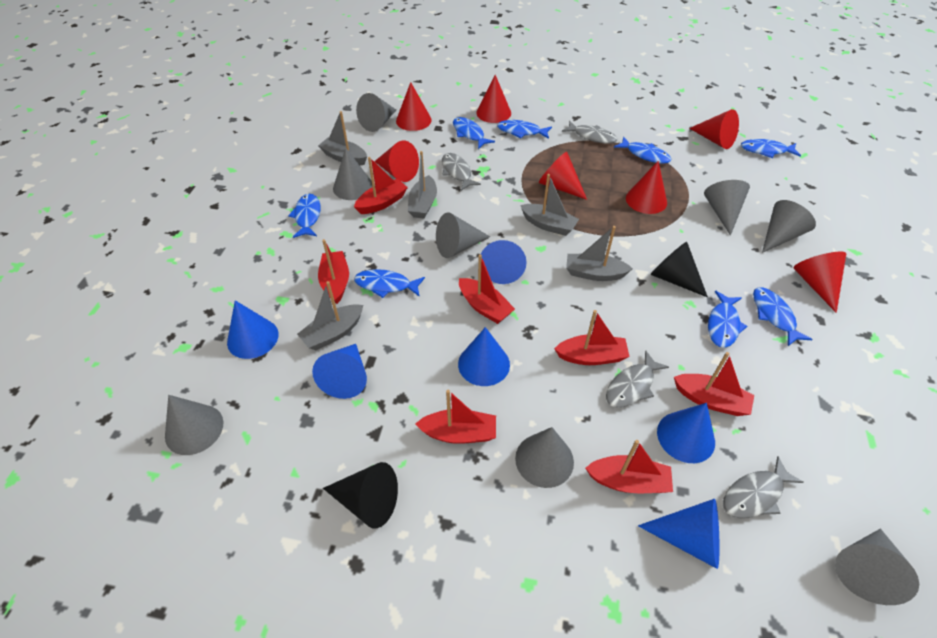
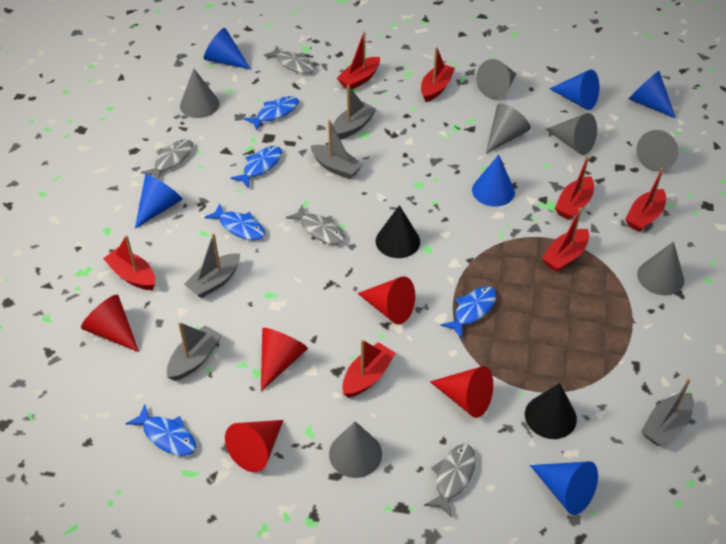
blue fish: 8 -> 5
grey cone: 8 -> 7
red cone: 7 -> 5

